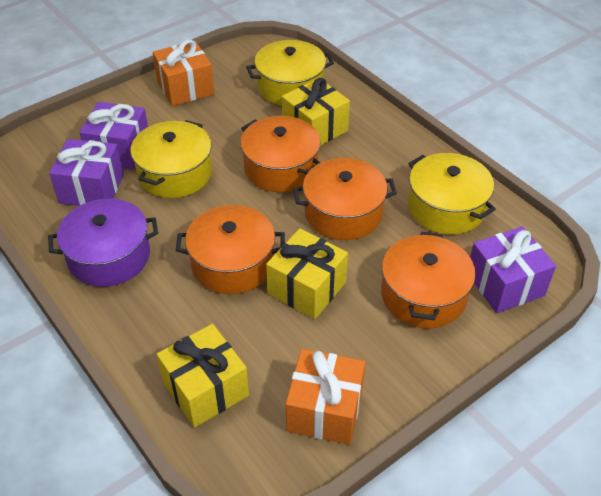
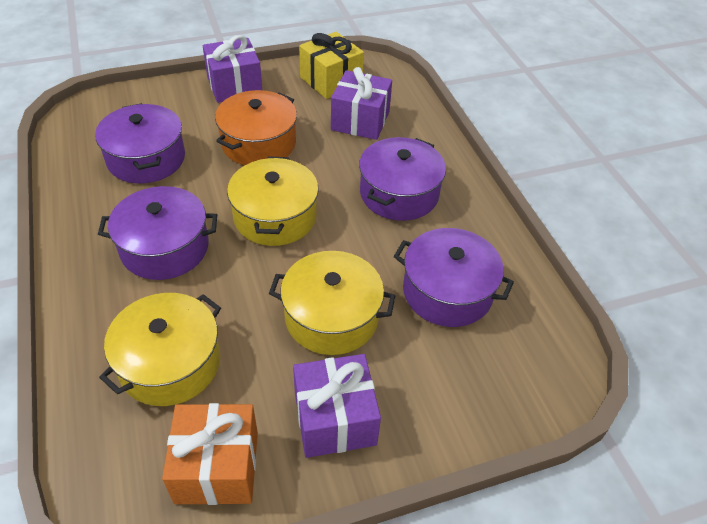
orange gift: 2 -> 1
orange pot: 4 -> 1
purple pot: 1 -> 4
yellow gift: 3 -> 1

